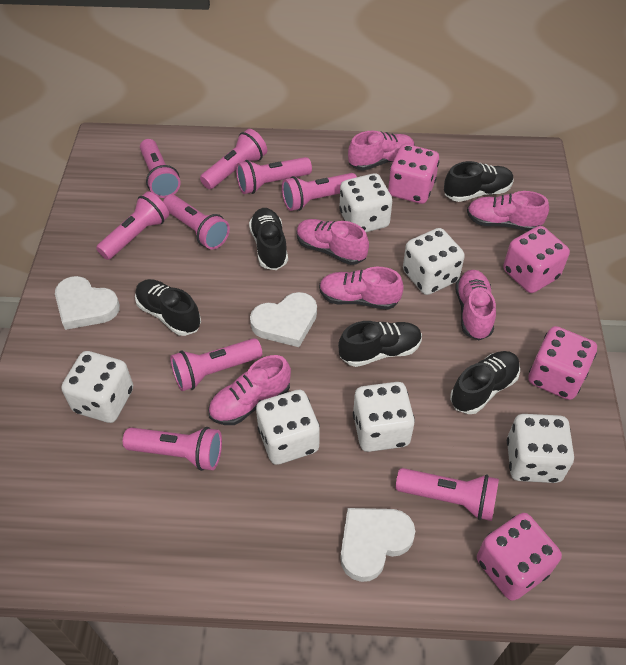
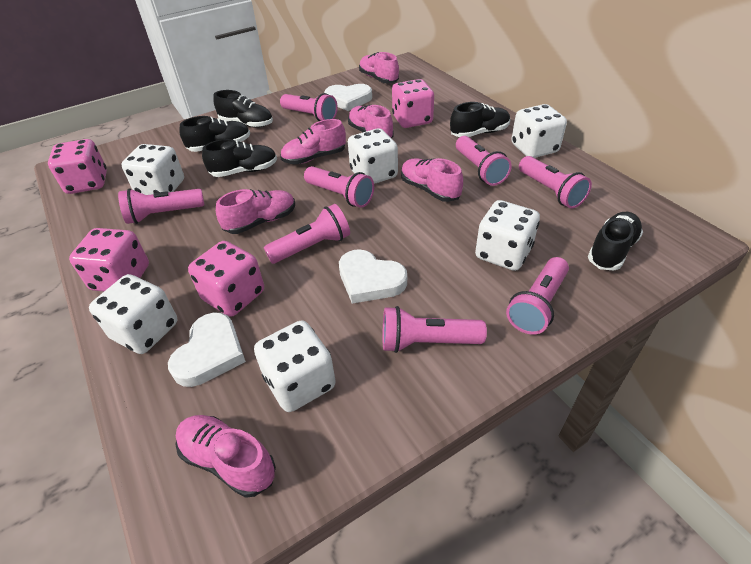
pink flashlight: 9 -> 8

